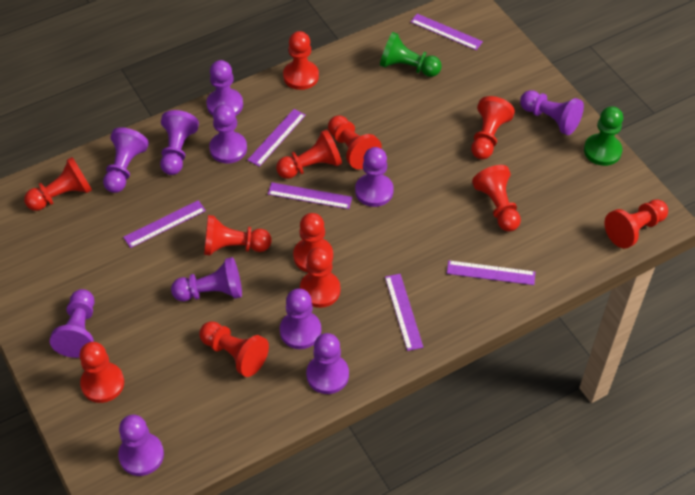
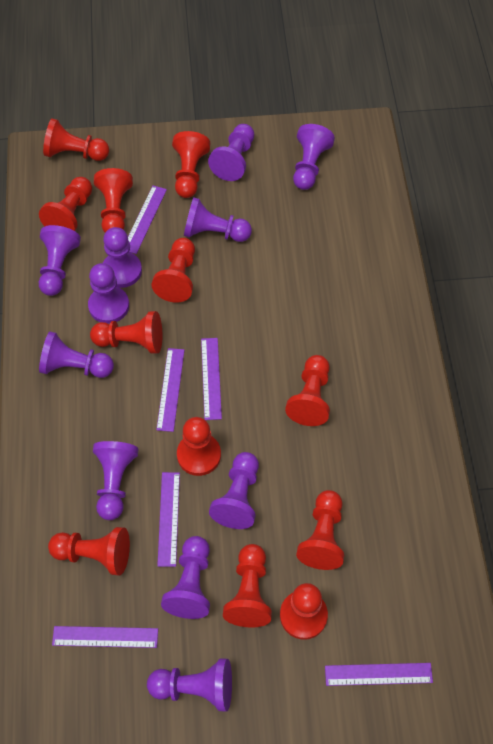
green pawn: 2 -> 0

